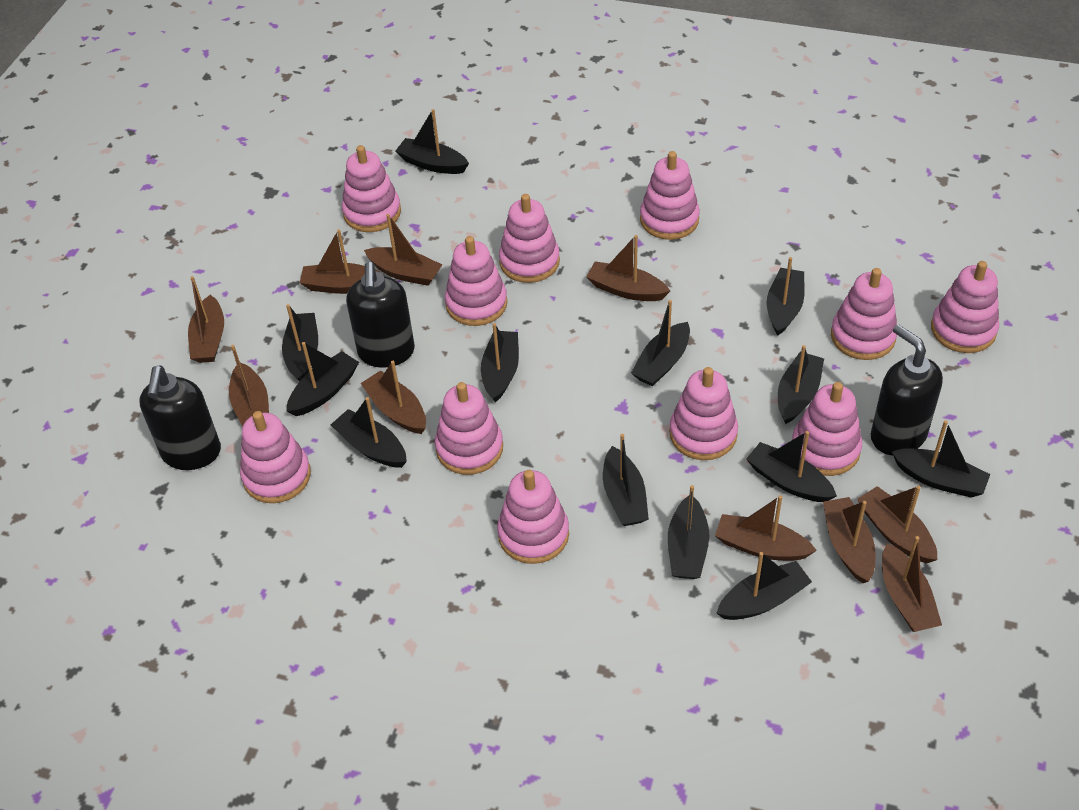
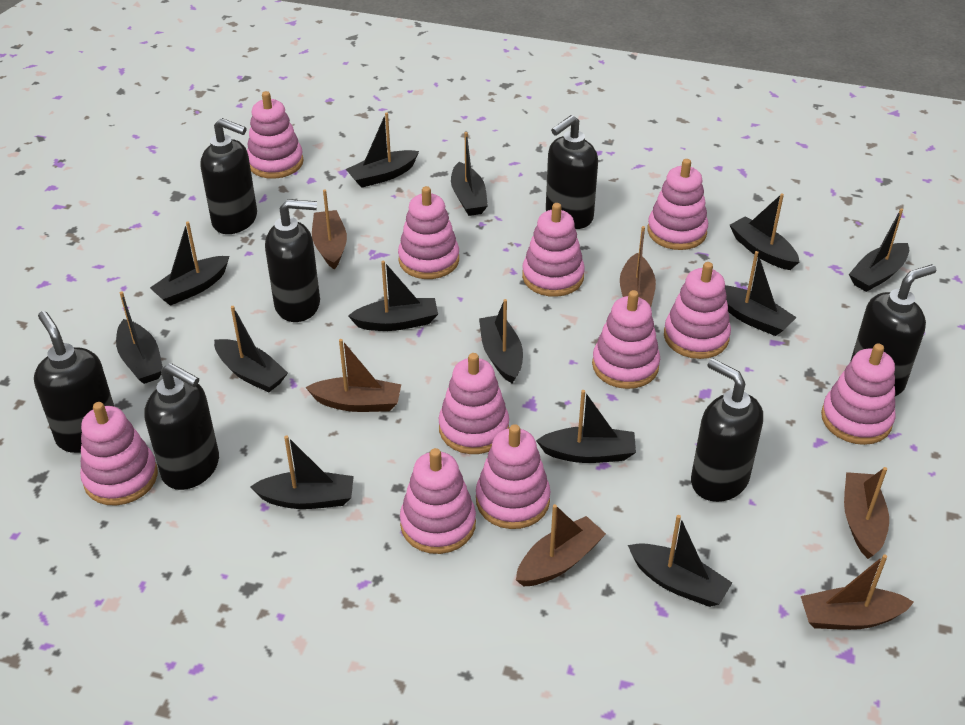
black soap dispenser: 3 -> 7
brown boat: 10 -> 6

